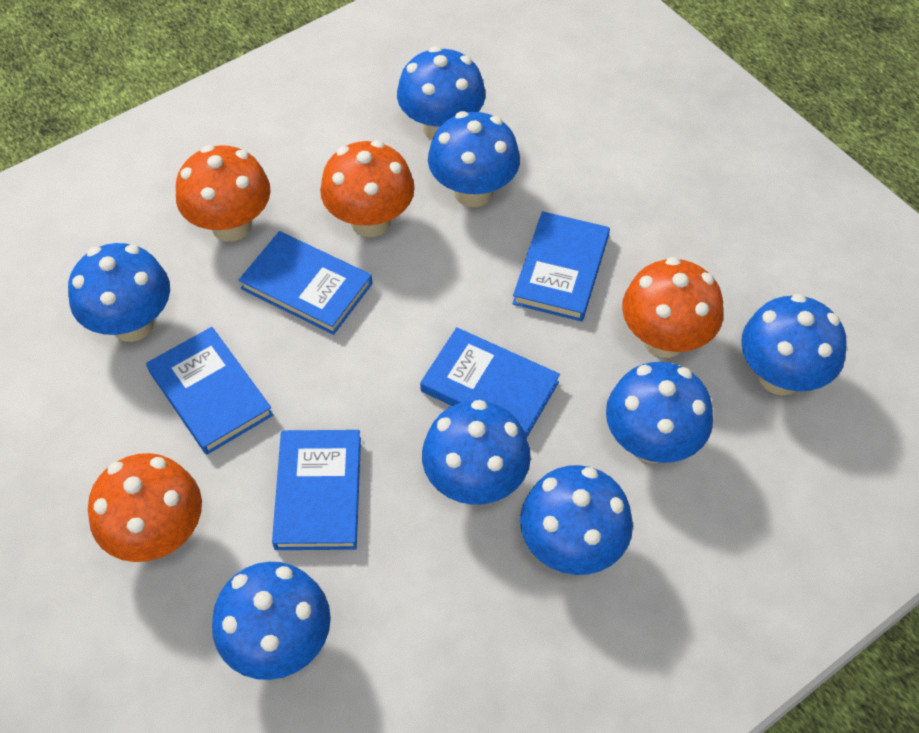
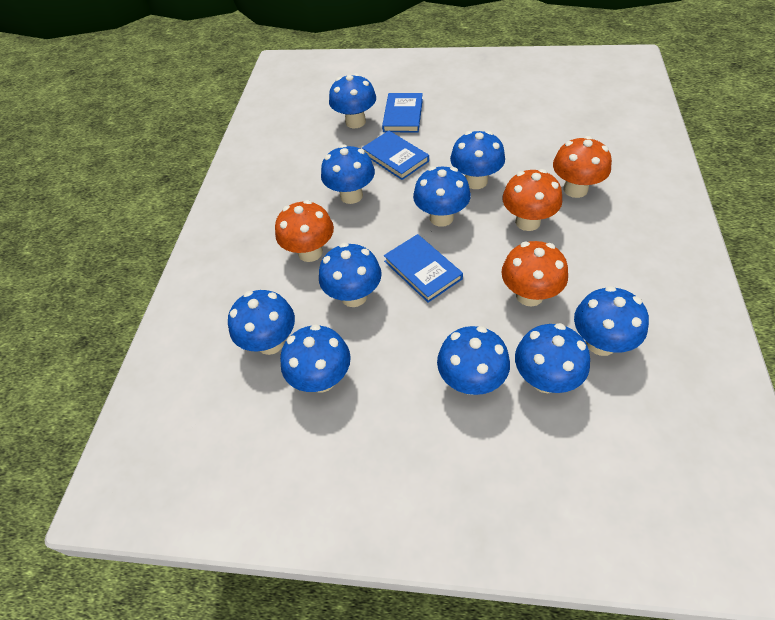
blue book: 5 -> 3
blue mushroom: 8 -> 10

